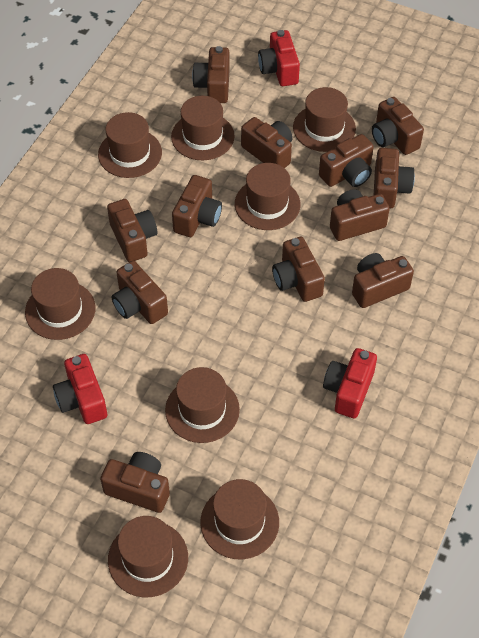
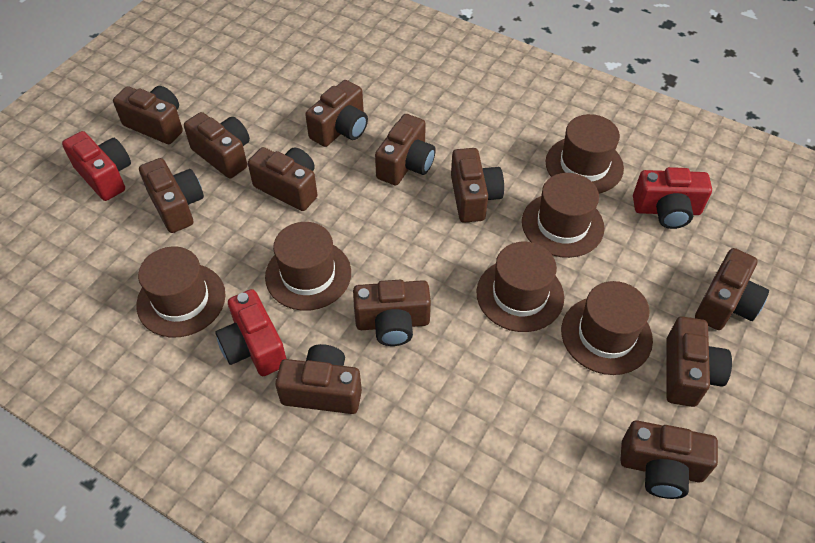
brown hat: 8 -> 6

